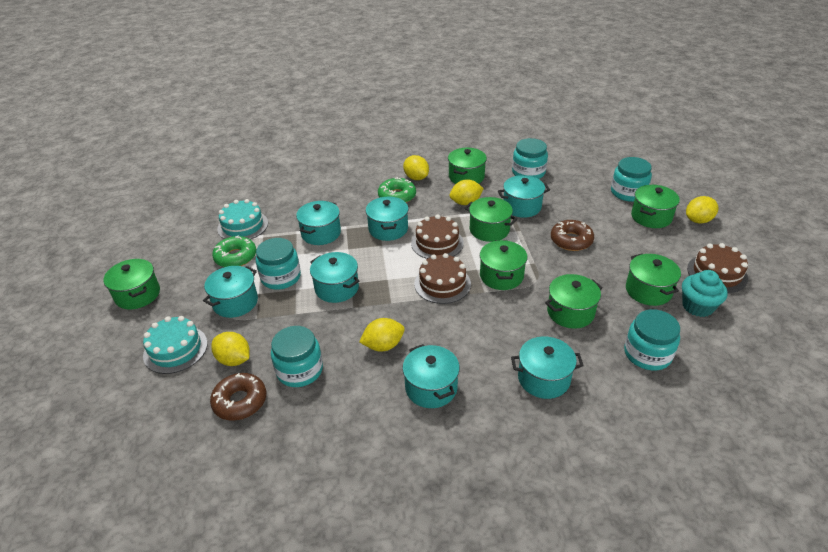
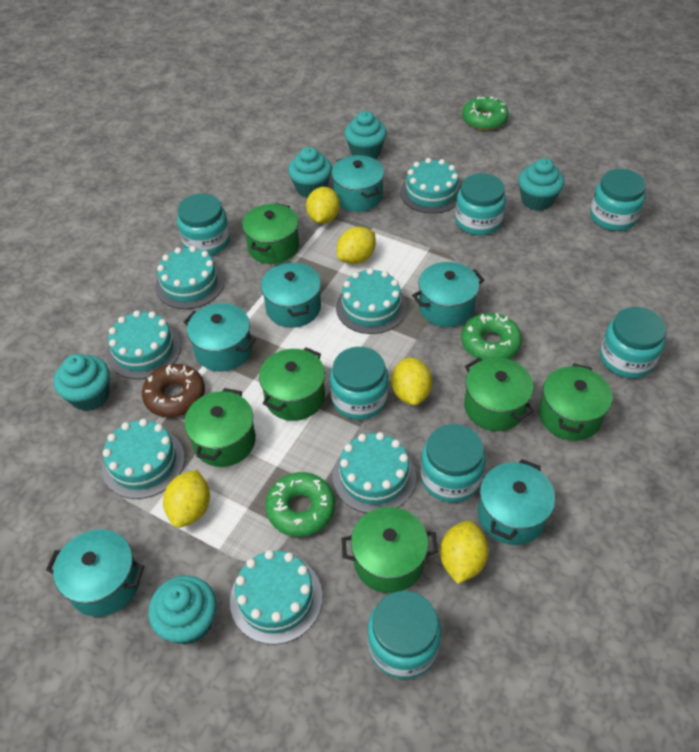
brown cake: 3 -> 0
brown donut: 2 -> 1
green donut: 2 -> 3
green pot: 7 -> 6
turquoise cake: 2 -> 7
turquoise cupcake: 1 -> 5
turquoise jar: 5 -> 7
turquoise pot: 7 -> 6

